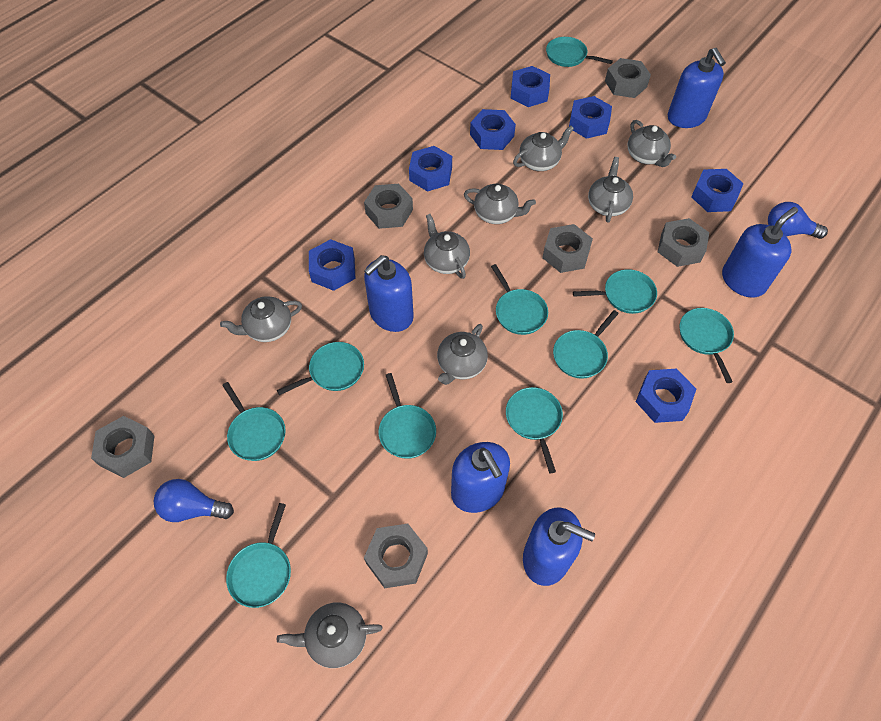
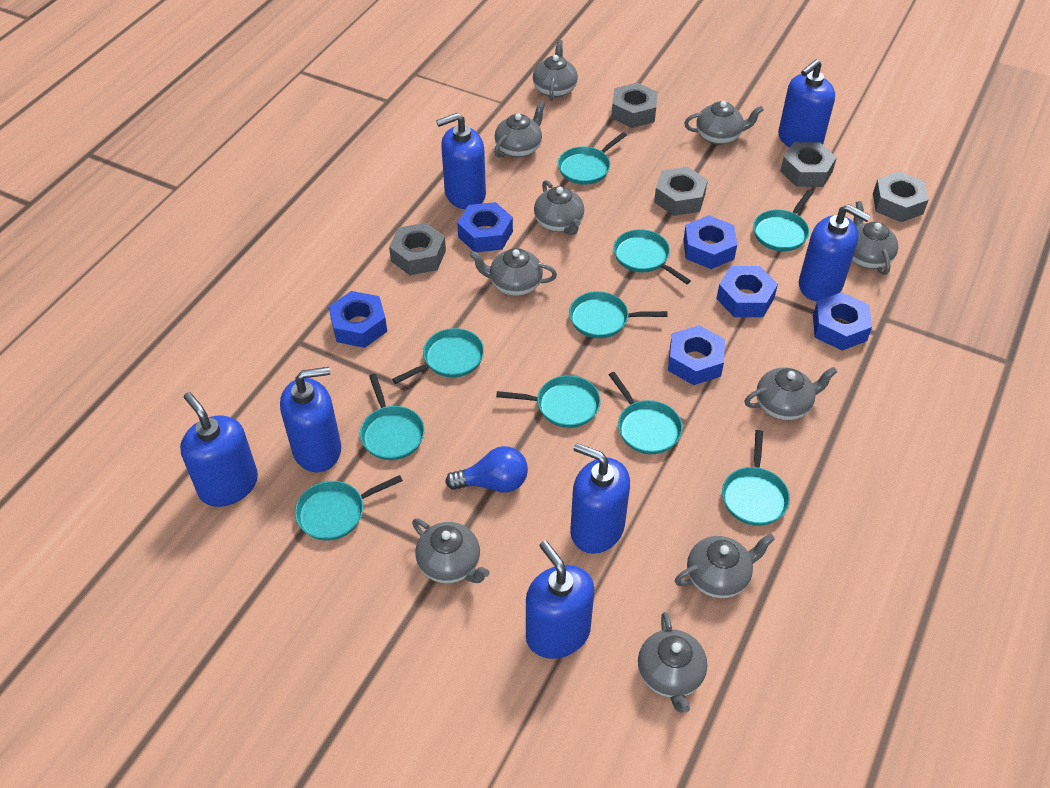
blue light bulb: 2 -> 1
blue nut: 7 -> 6
blue soap dispenser: 5 -> 7
grey nut: 6 -> 5
grey teapot: 8 -> 10

